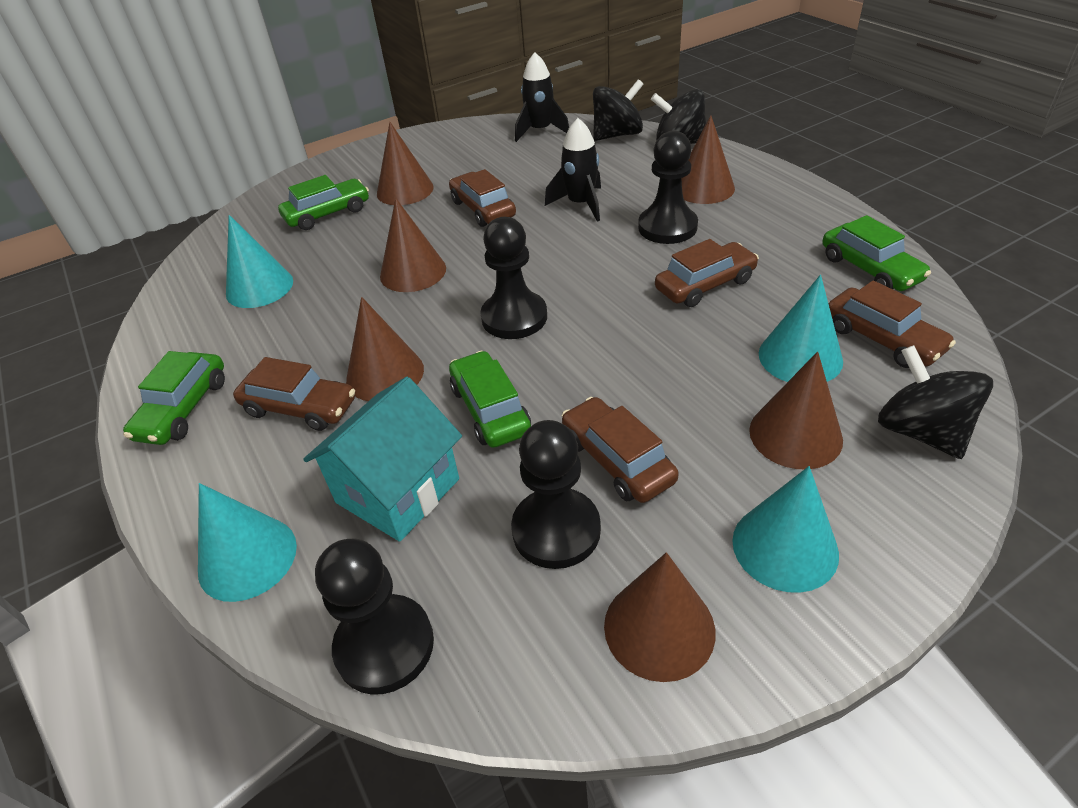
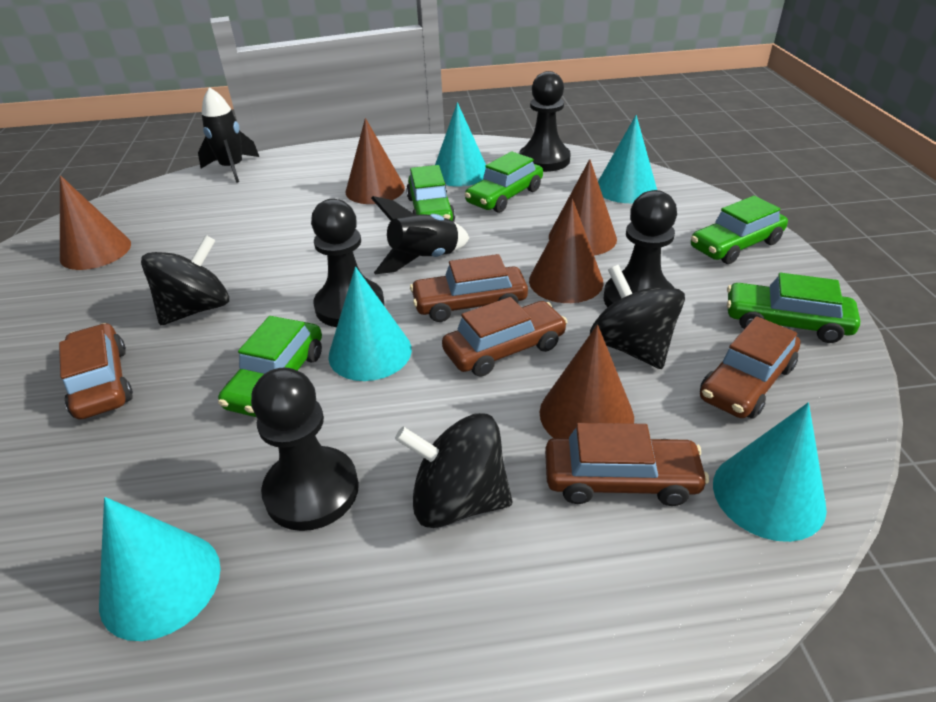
brown cone: 6 -> 5
green car: 4 -> 5
turquoise cone: 4 -> 5
turquoise house: 1 -> 0

